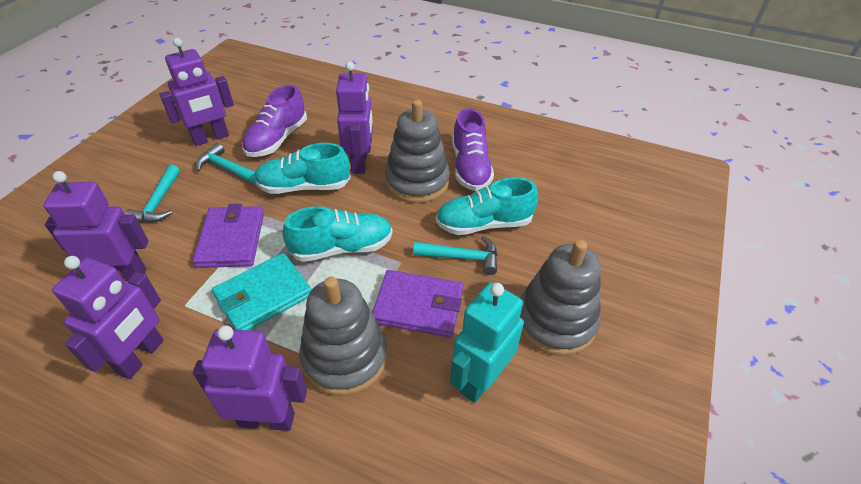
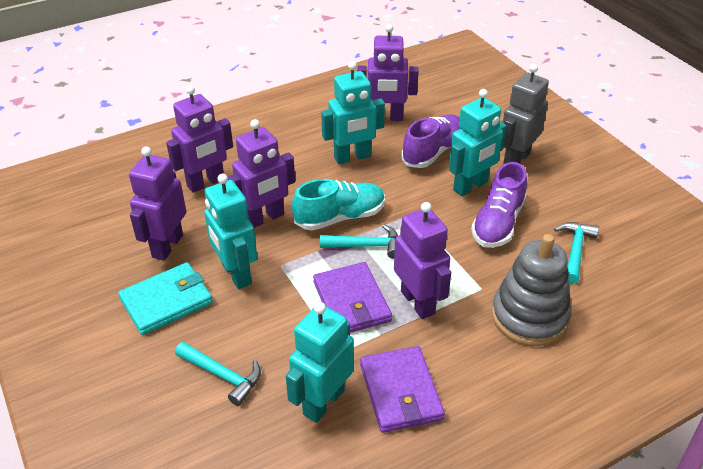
grey robot: 0 -> 1
grey stacking toy: 3 -> 1
turquoise robot: 1 -> 4
turquoise shoe: 3 -> 1

